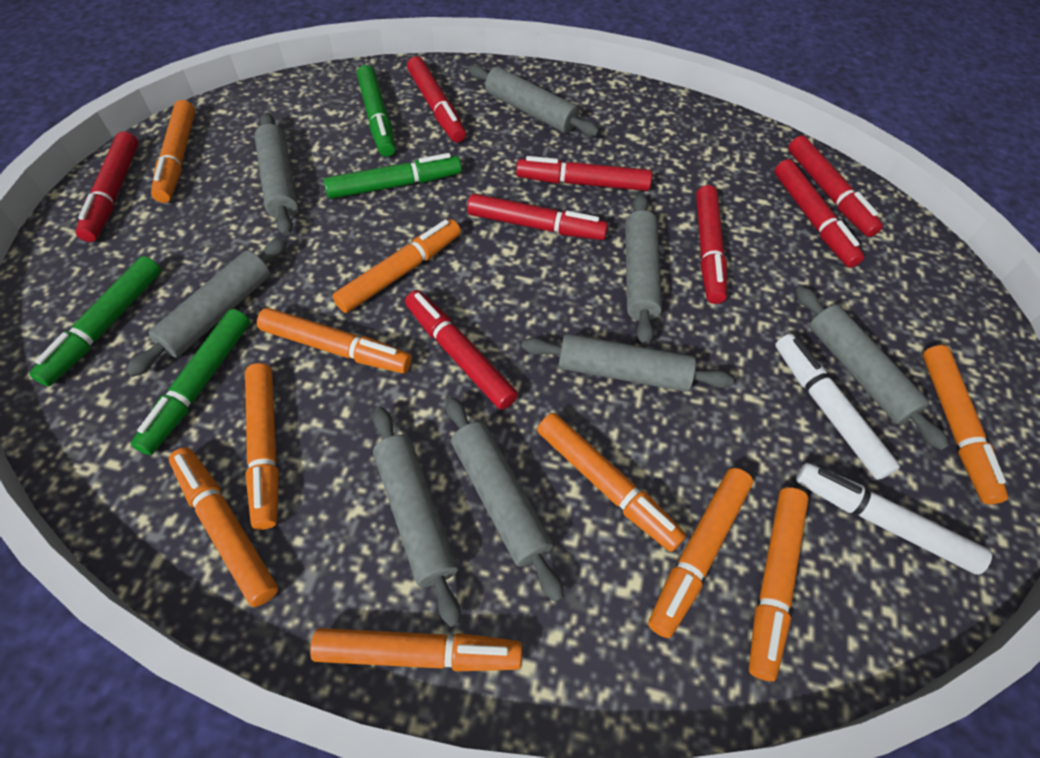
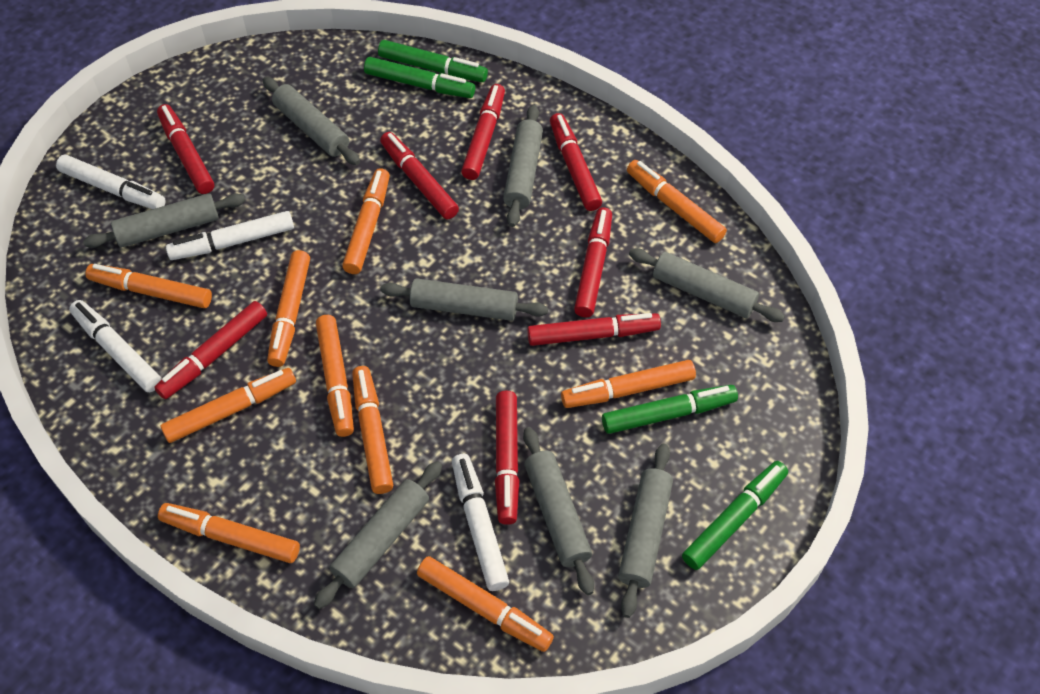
white marker: 2 -> 4

